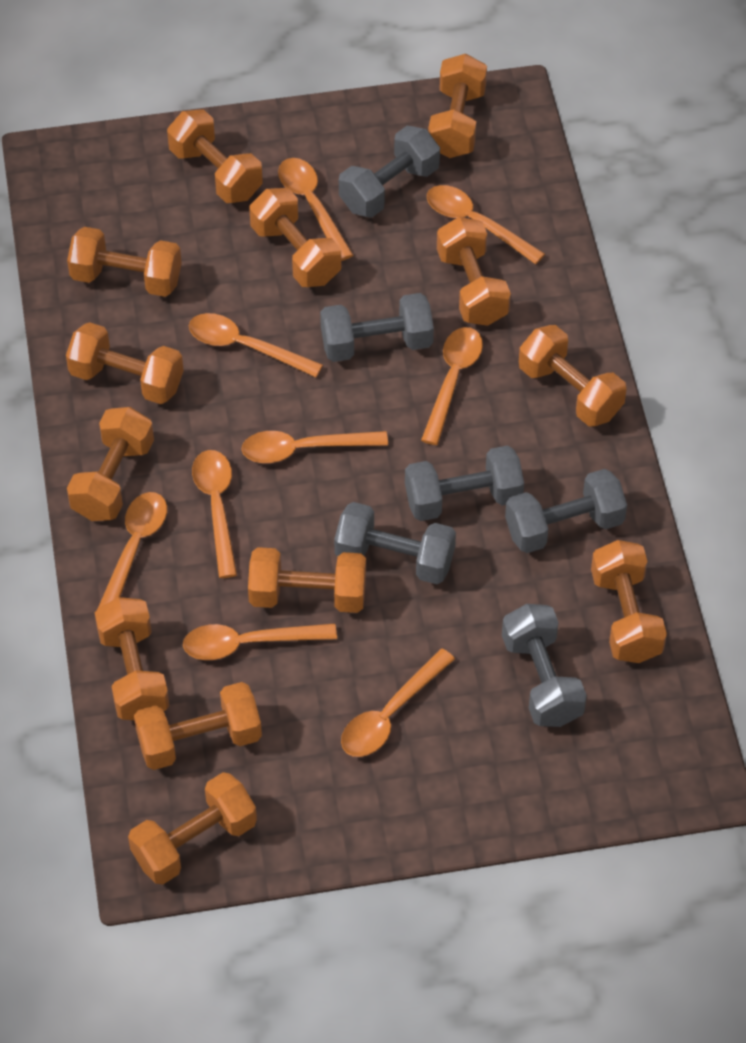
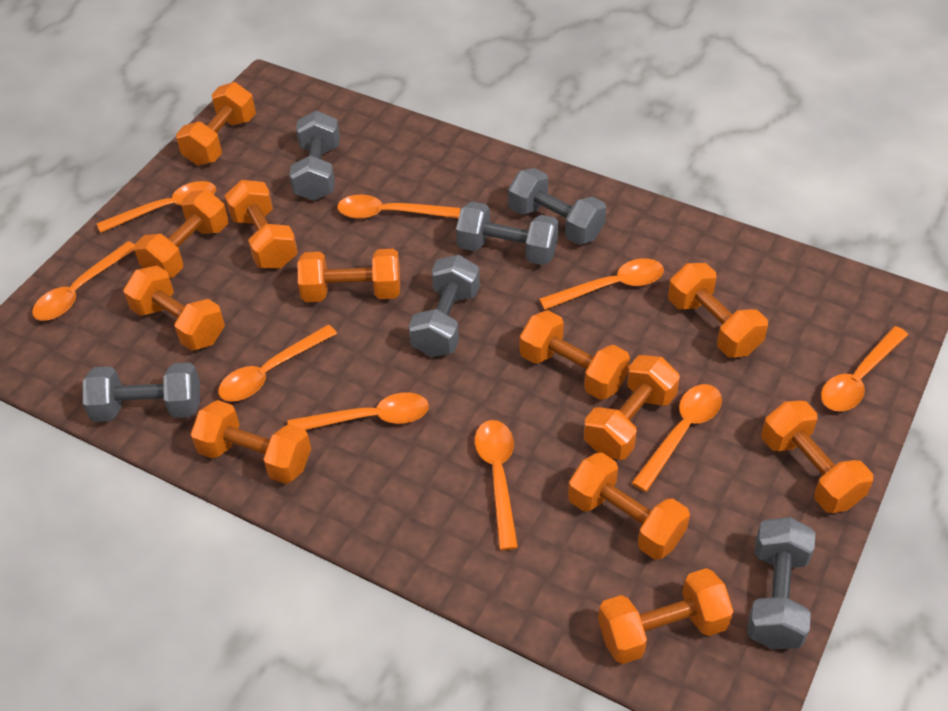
orange dumbbell: 13 -> 12

